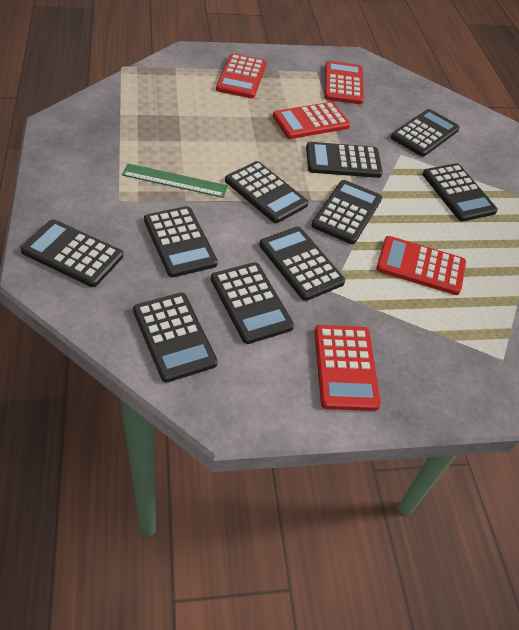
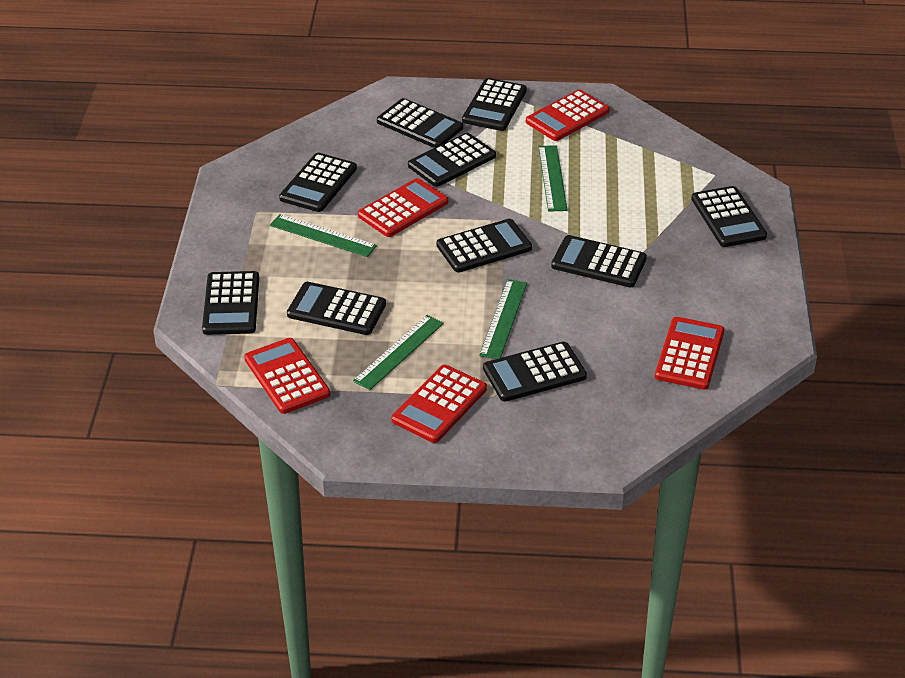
green ruler: 1 -> 4

